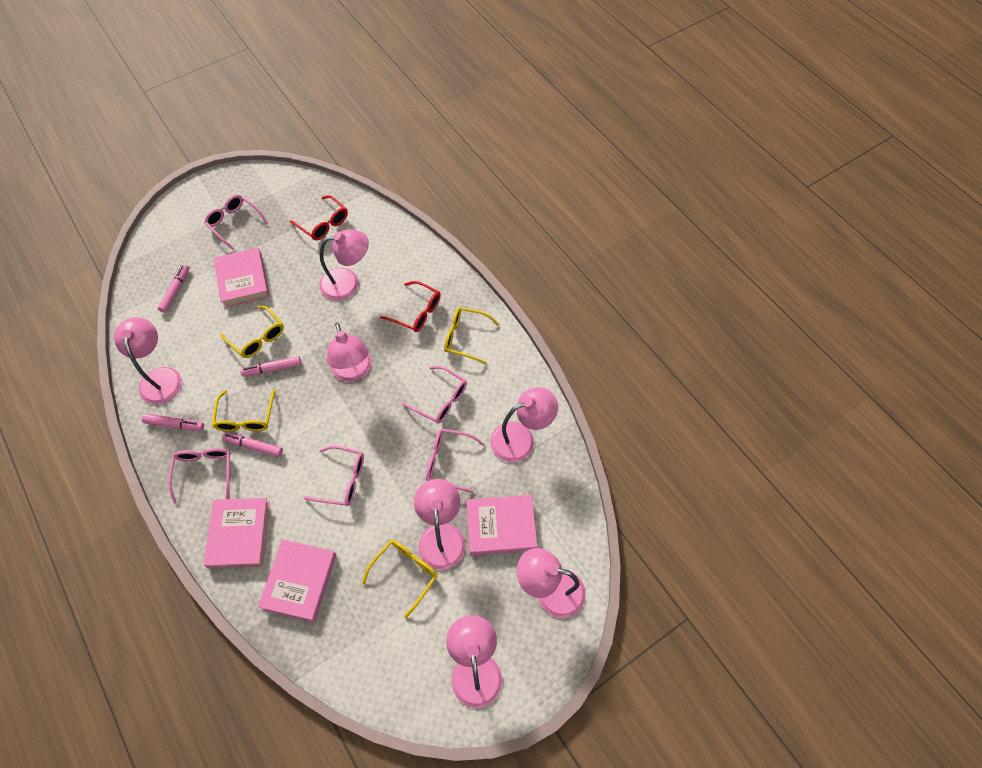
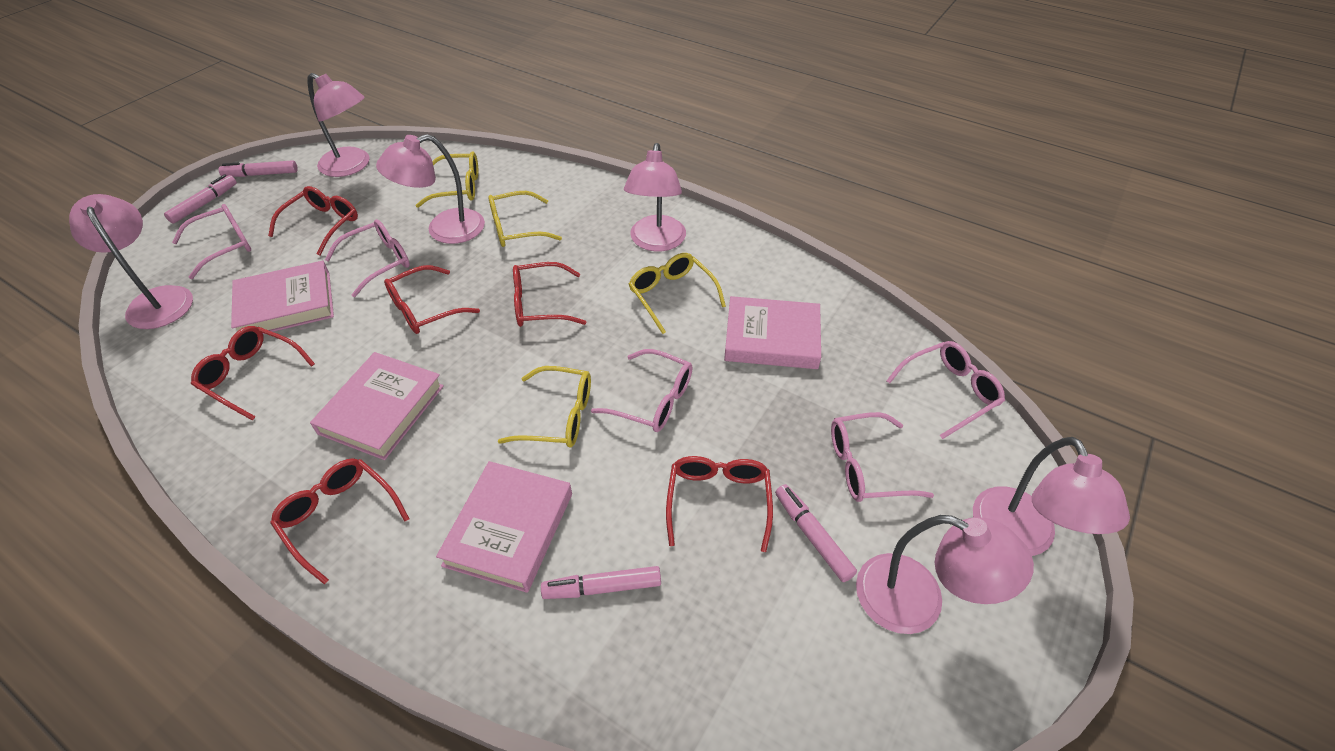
pink lamp: 7 -> 6
red glasses: 2 -> 6

